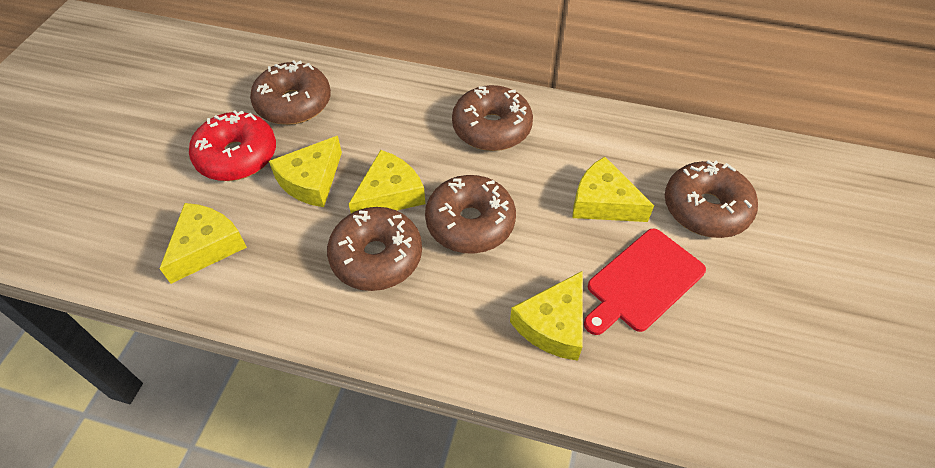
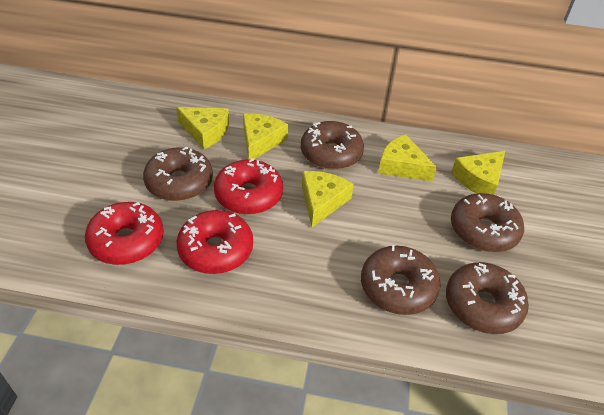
red cutting board: 1 -> 0
red donut: 1 -> 3

